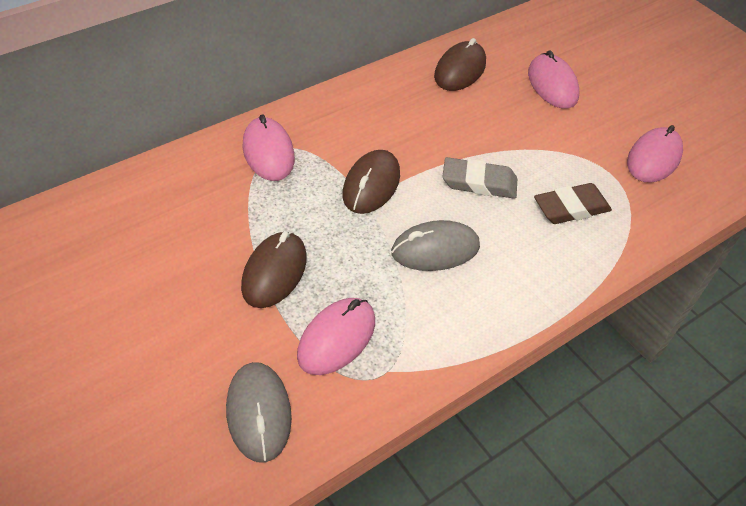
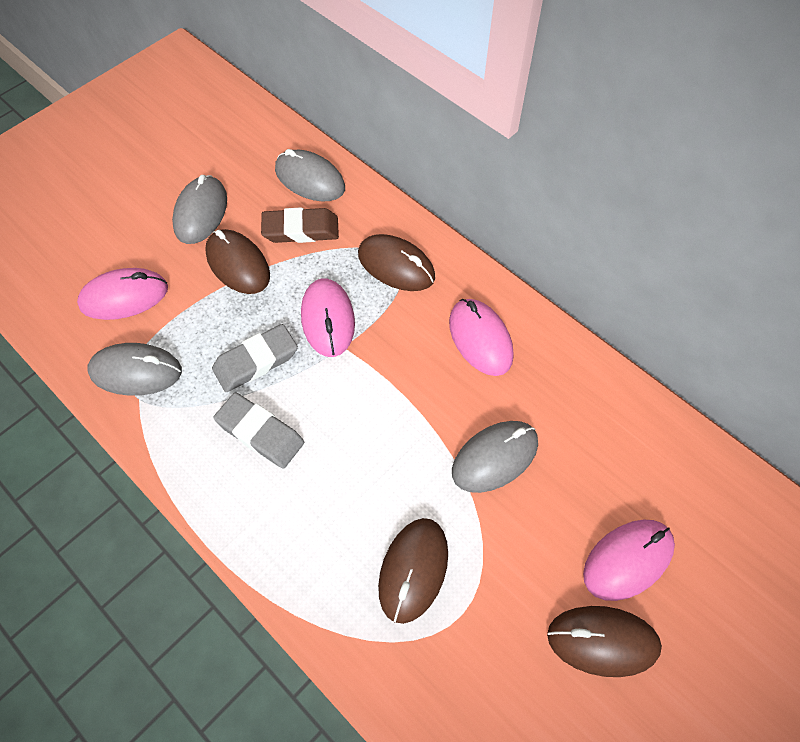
brown mouse: 3 -> 4
grey eraser: 1 -> 2
grey mouse: 2 -> 4

